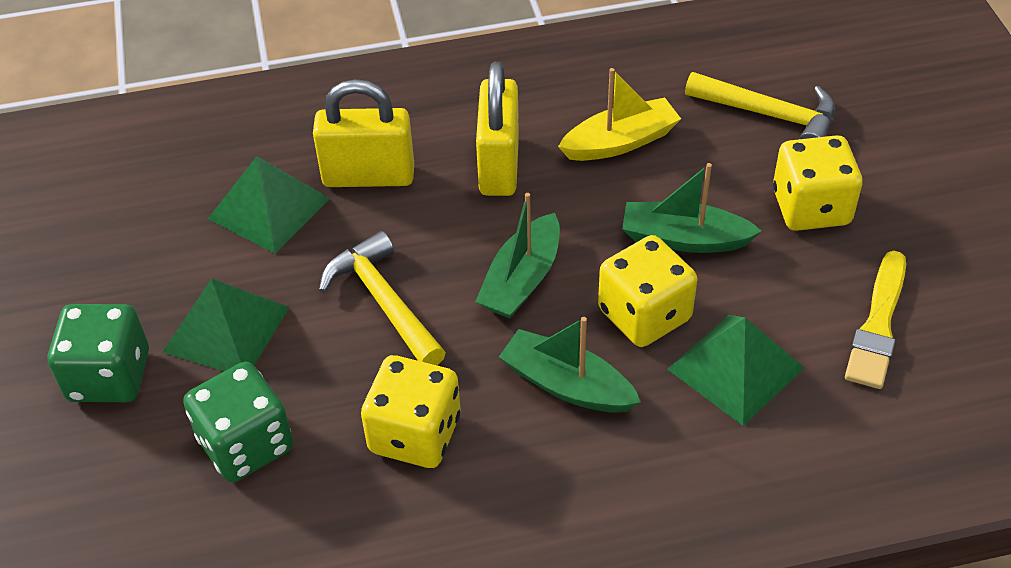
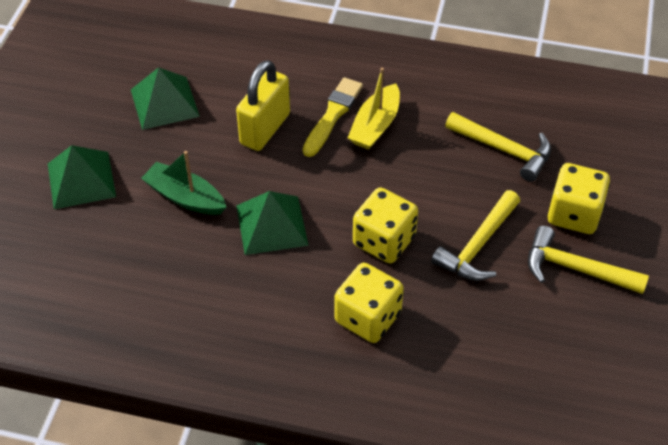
green boat: 3 -> 1
green dice: 2 -> 0
yellow hammer: 2 -> 3
yellow padlock: 2 -> 1

